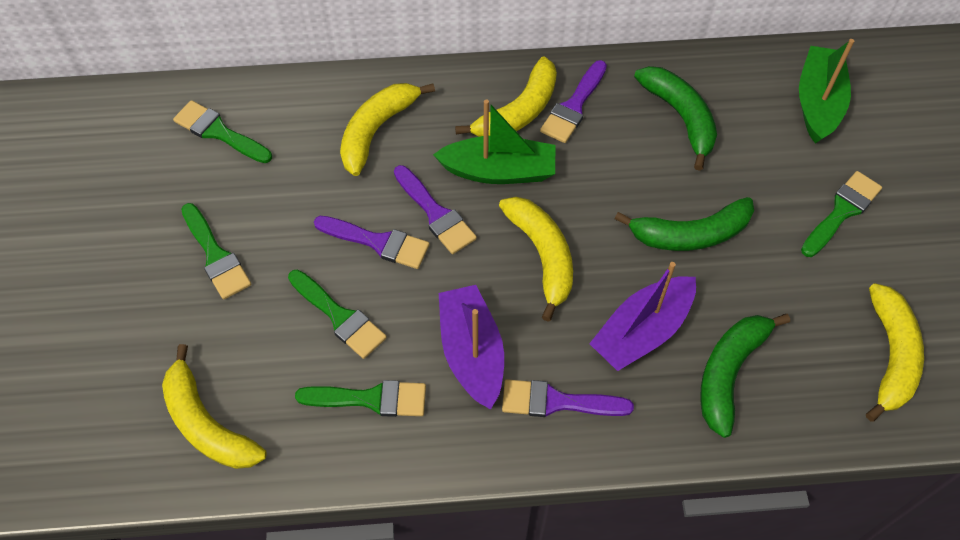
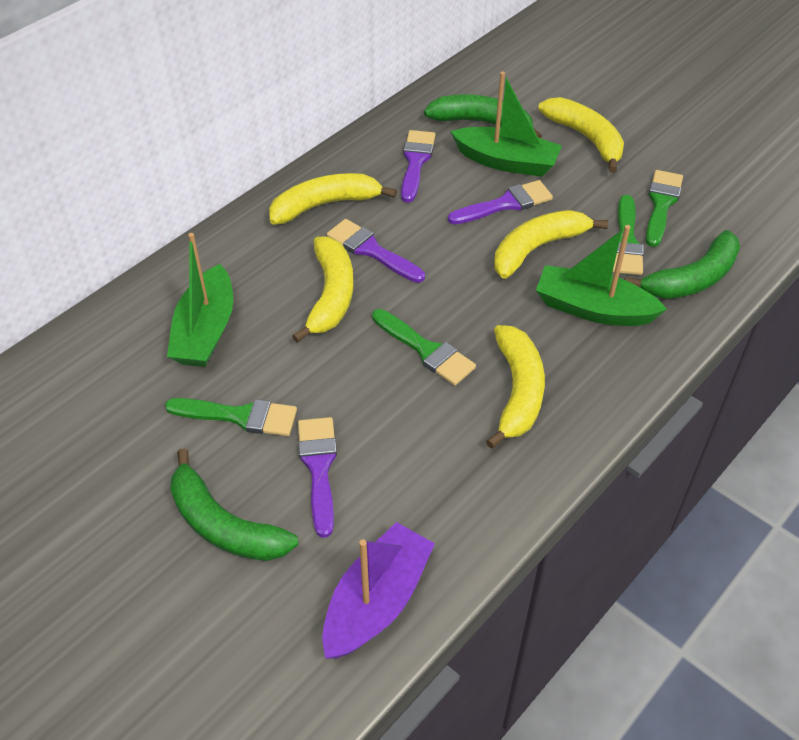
green boat: 2 -> 3
green brush: 5 -> 4
purple boat: 2 -> 1

